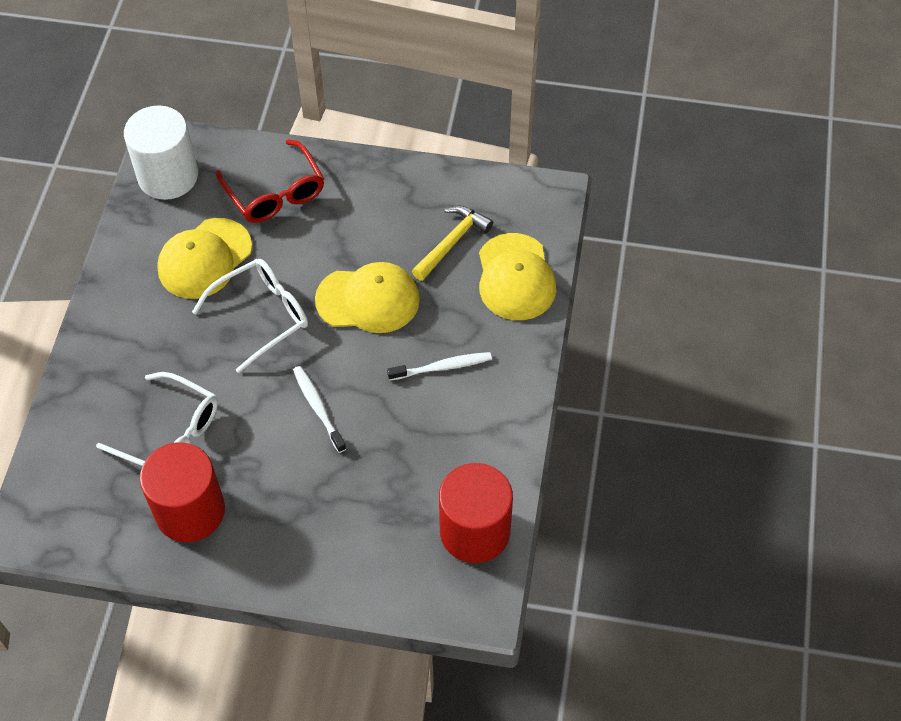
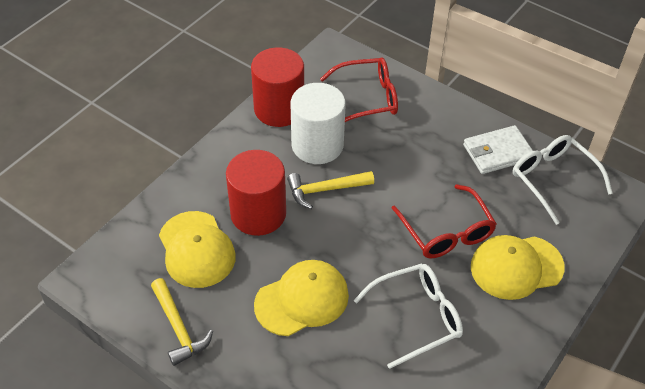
red glasses: 1 -> 2
white toothbrush: 2 -> 0
white wallet: 0 -> 1
yellow hammer: 1 -> 2

